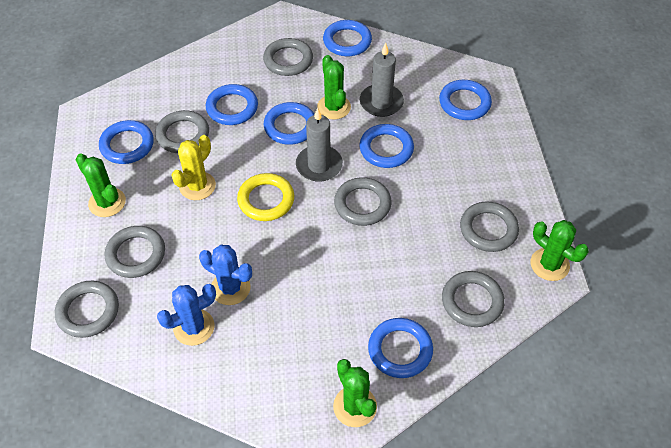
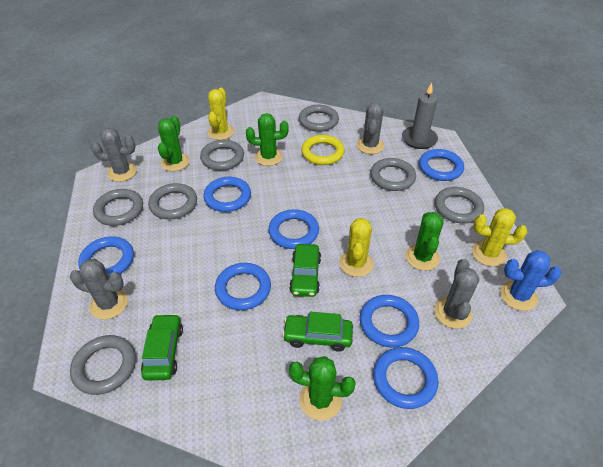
blue cactus: 2 -> 1
green car: 0 -> 3
grey cactus: 0 -> 4
grey candle: 2 -> 1
yellow cactus: 1 -> 3

